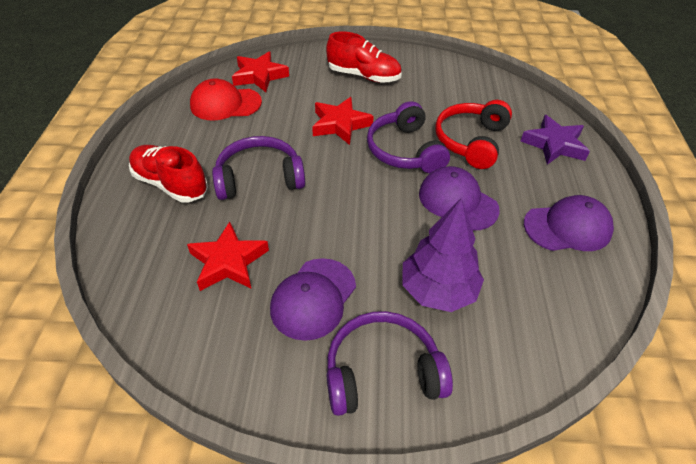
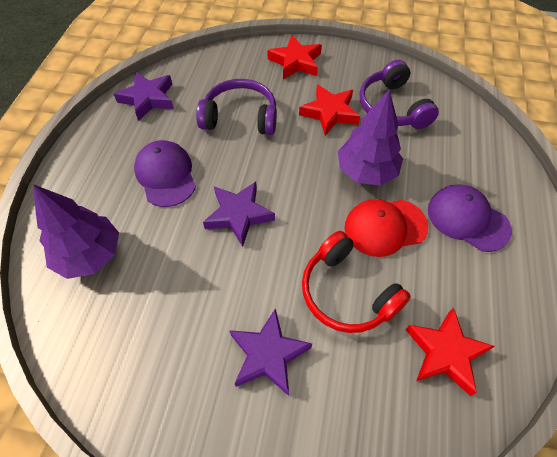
purple cap: 3 -> 2
purple headphones: 3 -> 2
purple star: 1 -> 3
purple tree: 1 -> 2
red shoe: 2 -> 0

